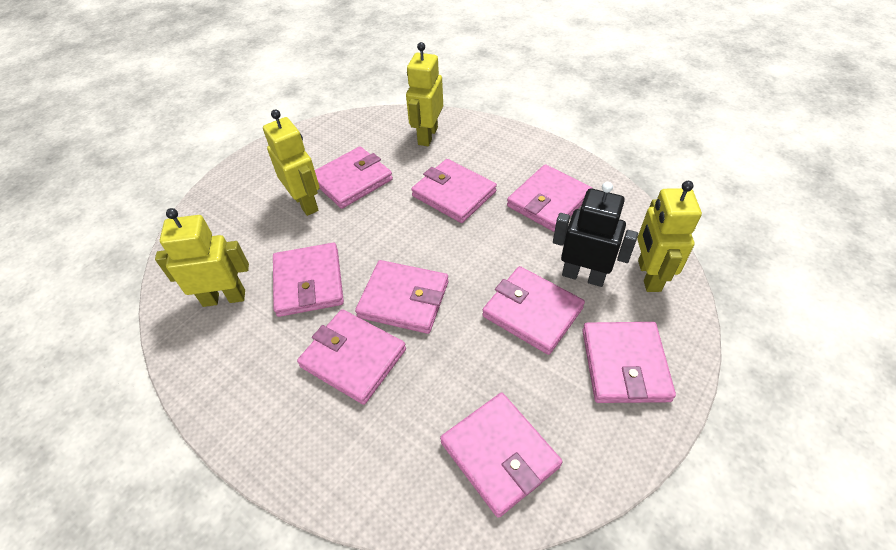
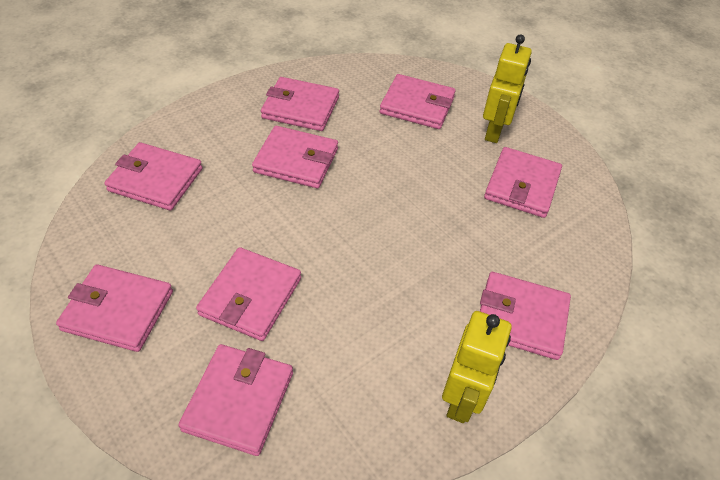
black robot: 1 -> 0
yellow robot: 4 -> 2

